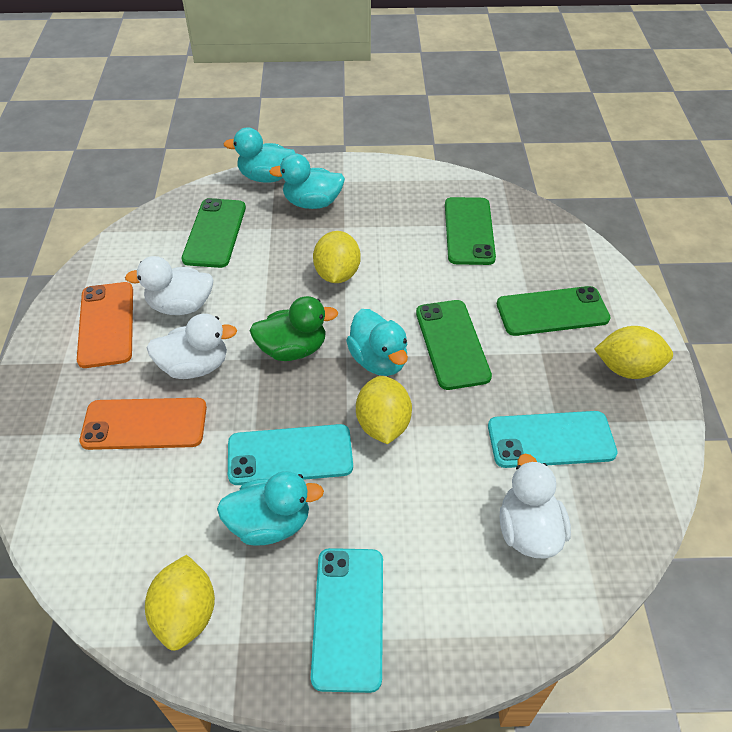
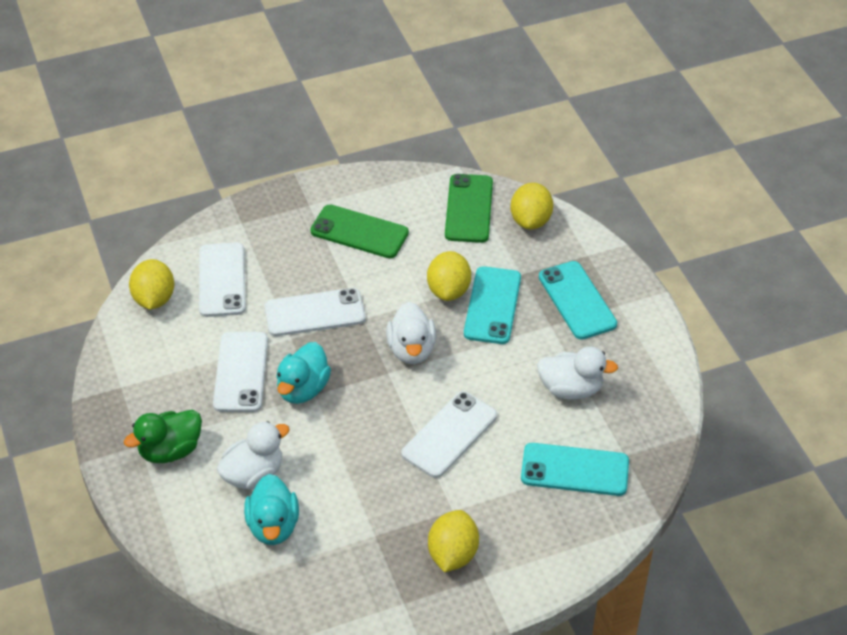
green phone: 4 -> 2
orange phone: 2 -> 0
turquoise duck: 4 -> 2
white phone: 0 -> 4

